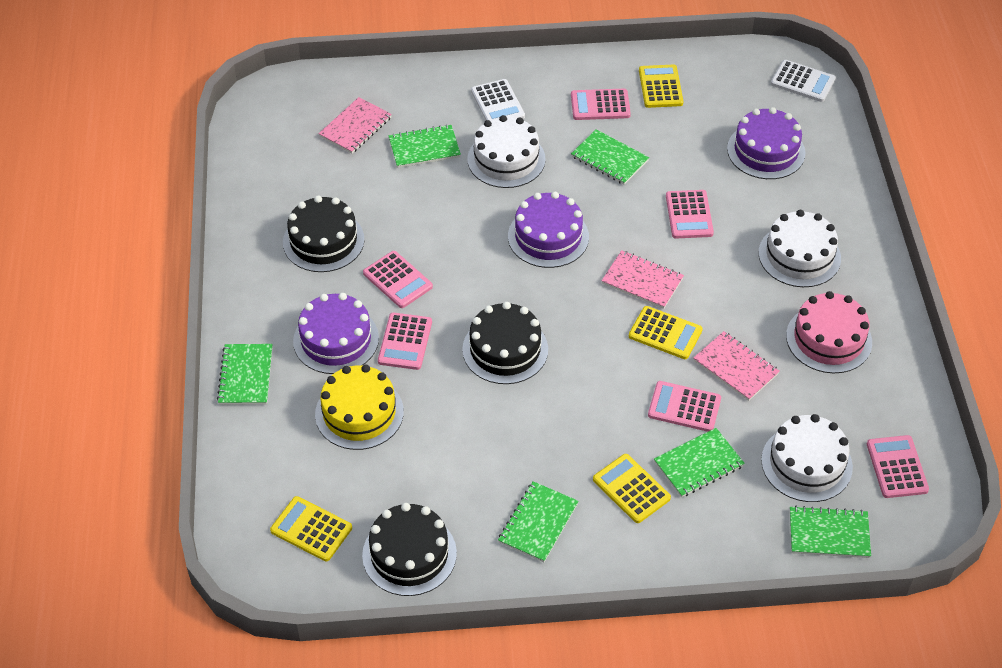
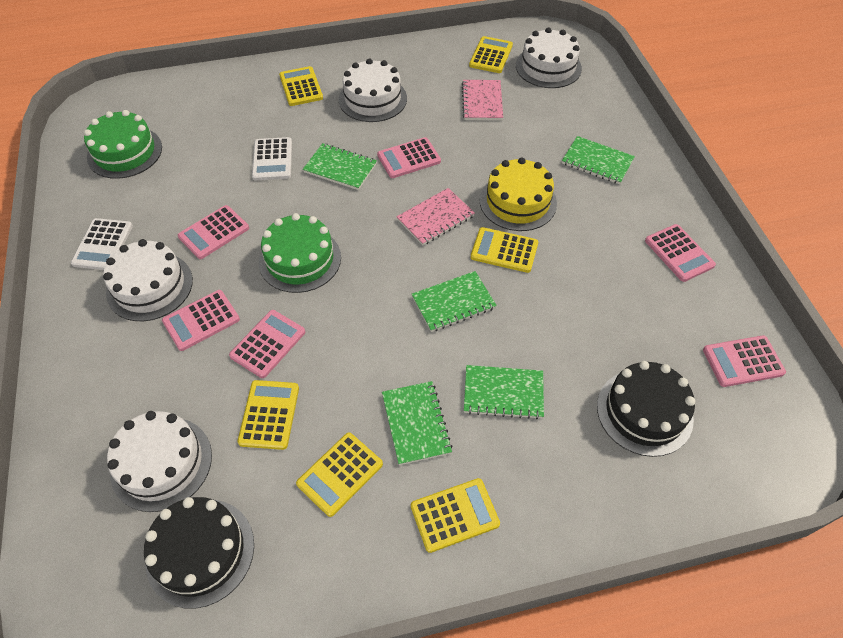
black cake: 3 -> 2
green cake: 0 -> 2
green notebook: 6 -> 5
pink cake: 1 -> 0
pink notebook: 3 -> 2
purple cake: 3 -> 0
white cake: 3 -> 4
yellow calculator: 4 -> 6

